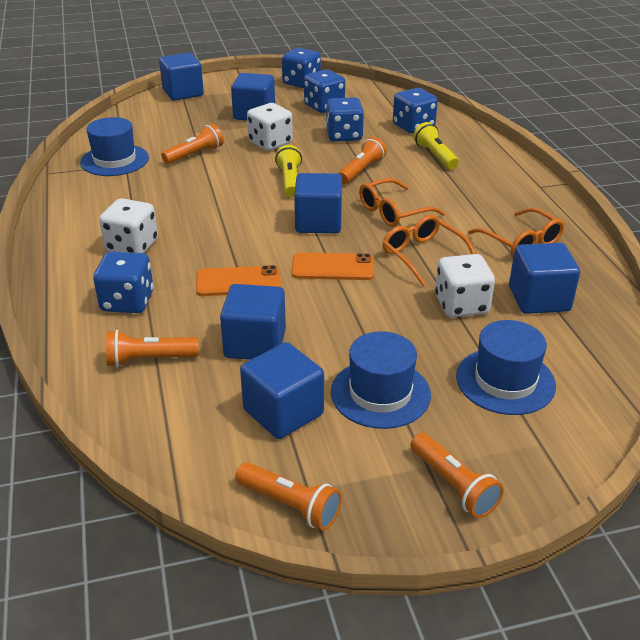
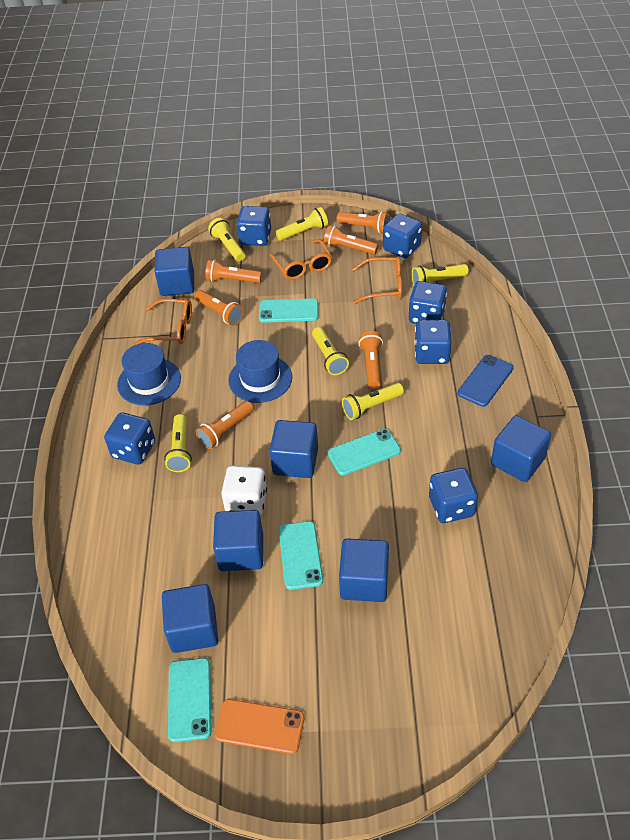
blue dice: 5 -> 6
blue hat: 3 -> 2
blue phone: 0 -> 1
orange flashlight: 5 -> 6
orange phone: 2 -> 1
turquoise phone: 0 -> 4
white dice: 3 -> 1
yellow flashlight: 2 -> 6

